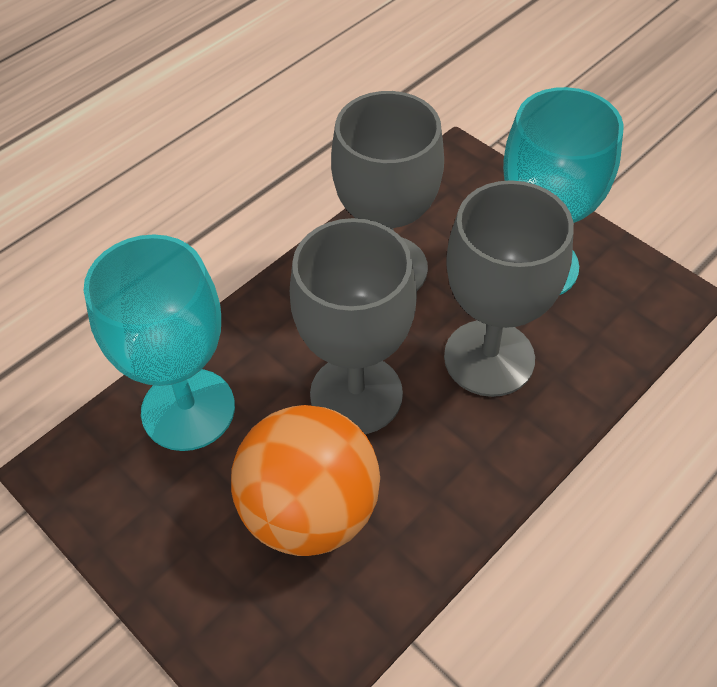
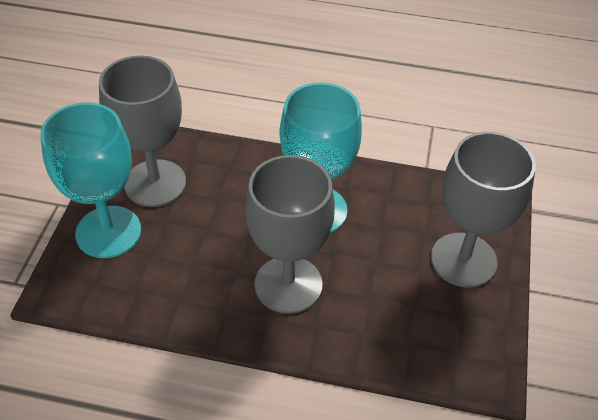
orange ball: 1 -> 0

